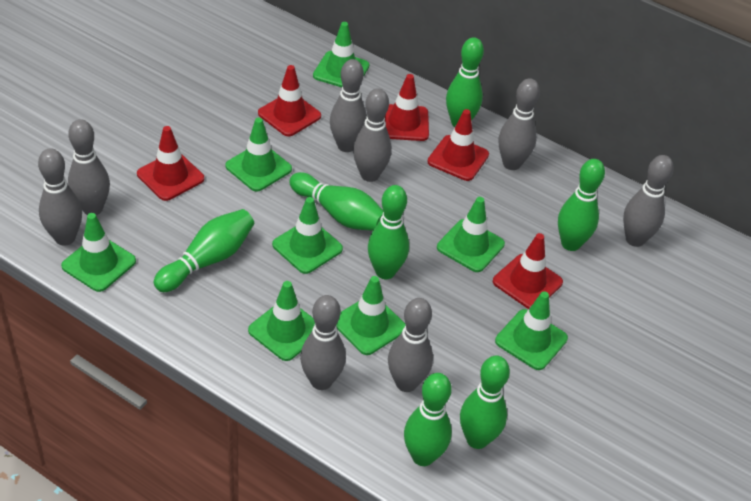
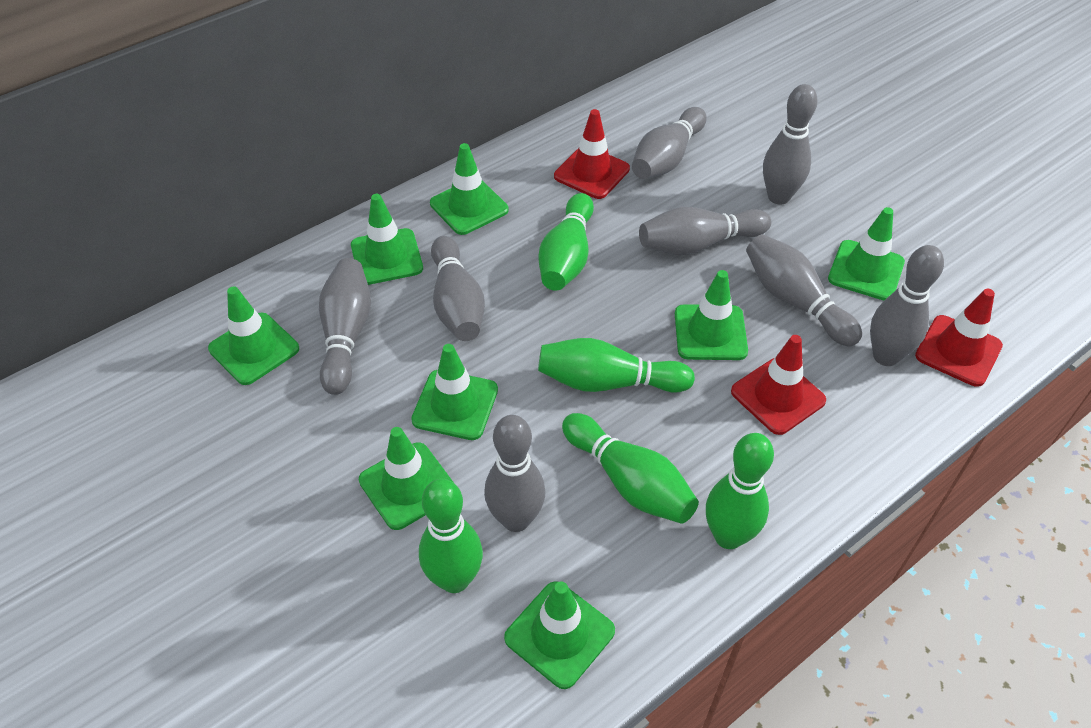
green bowling pin: 7 -> 5
red traffic cone: 5 -> 3

